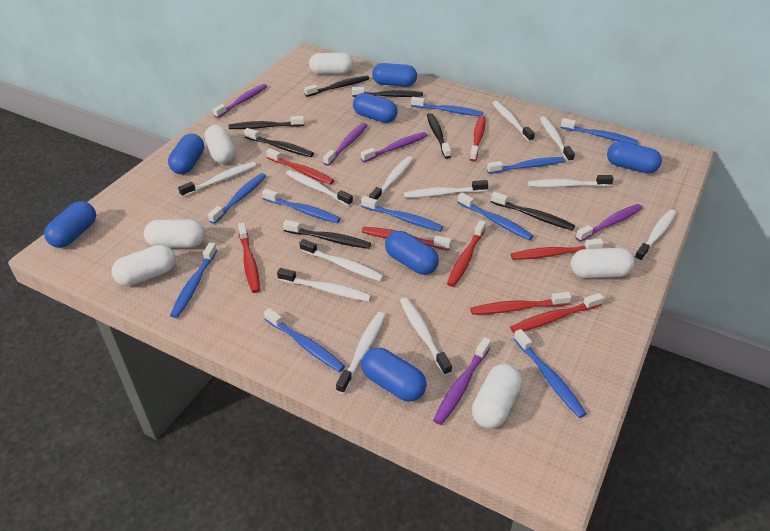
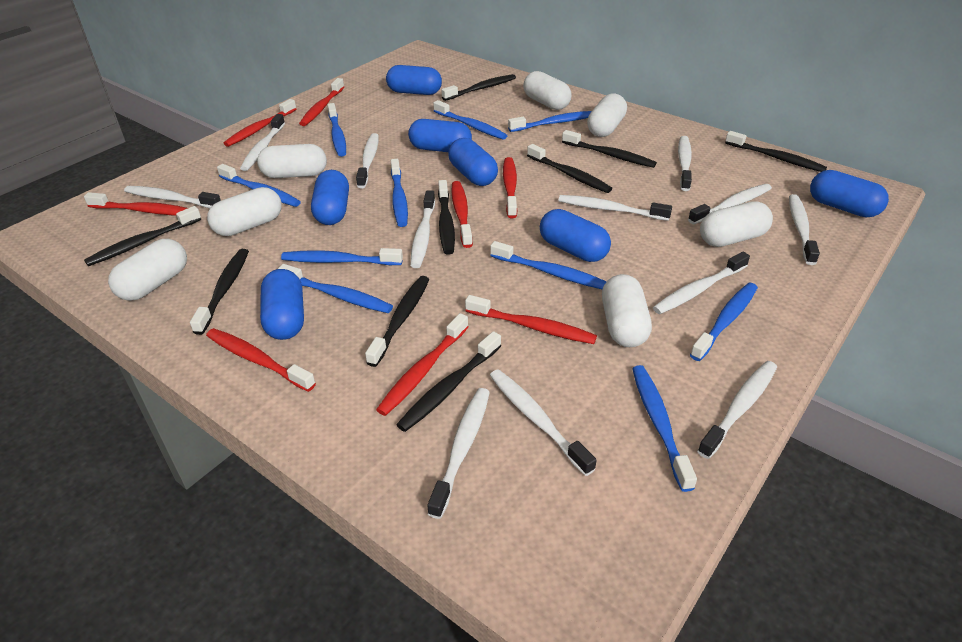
black toothbrush: 7 -> 9
purple toothbrush: 5 -> 0
white capsule: 6 -> 7

